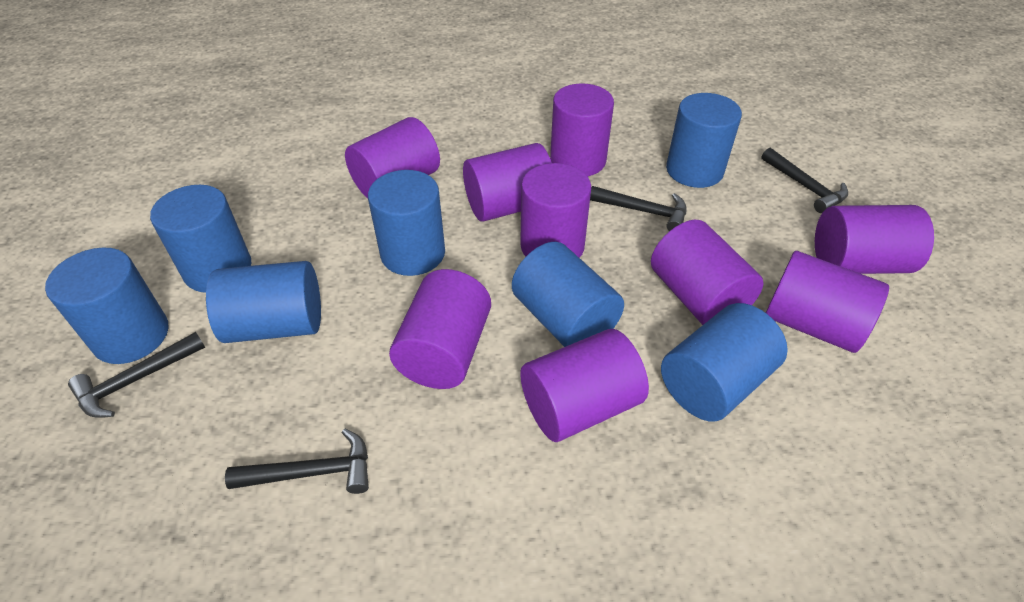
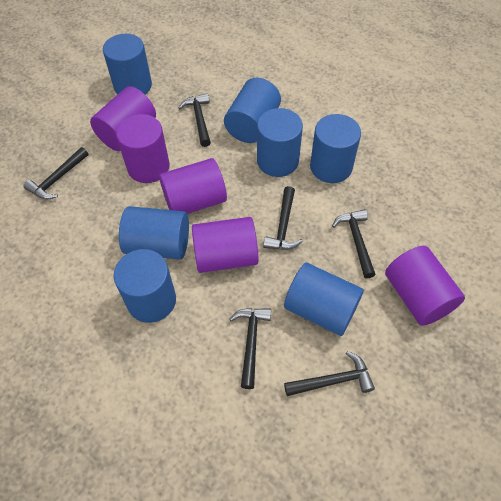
black hammer: 4 -> 6
purple cylinder: 9 -> 5

